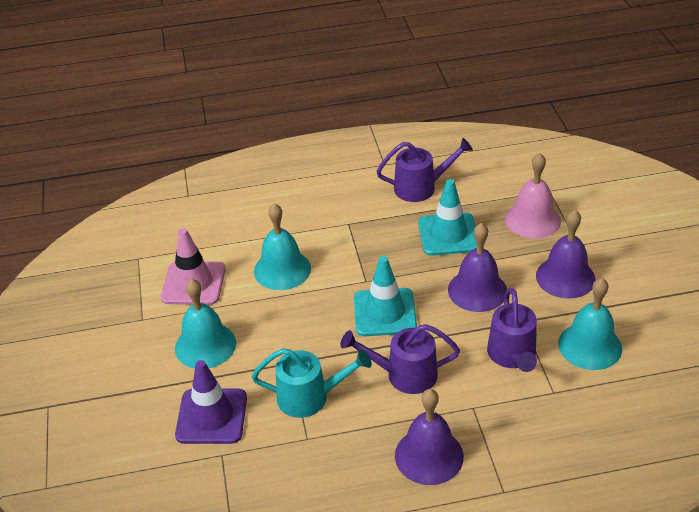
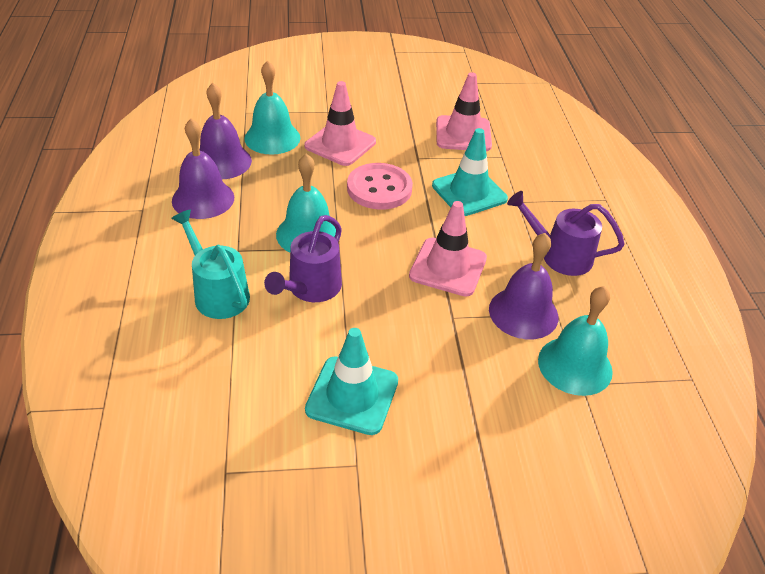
pink bell: 1 -> 0
pink button: 0 -> 1
pink traffic cone: 1 -> 3
purple traffic cone: 1 -> 0
purple watering can: 3 -> 2

